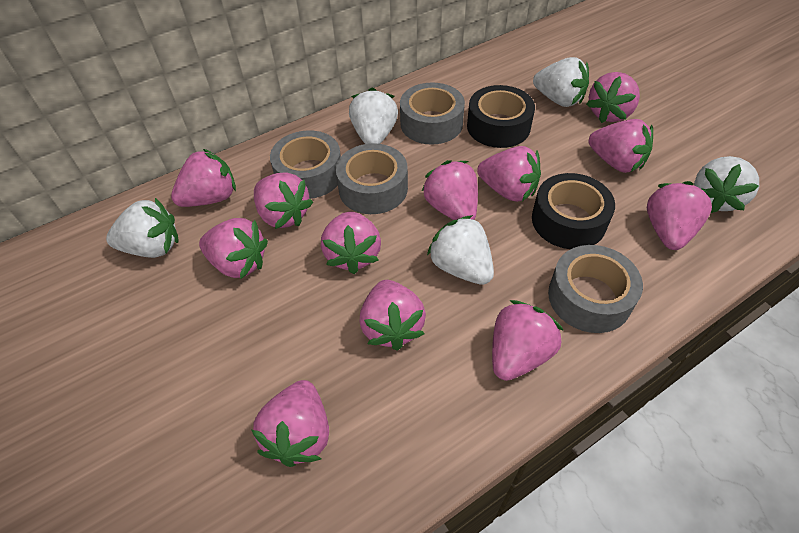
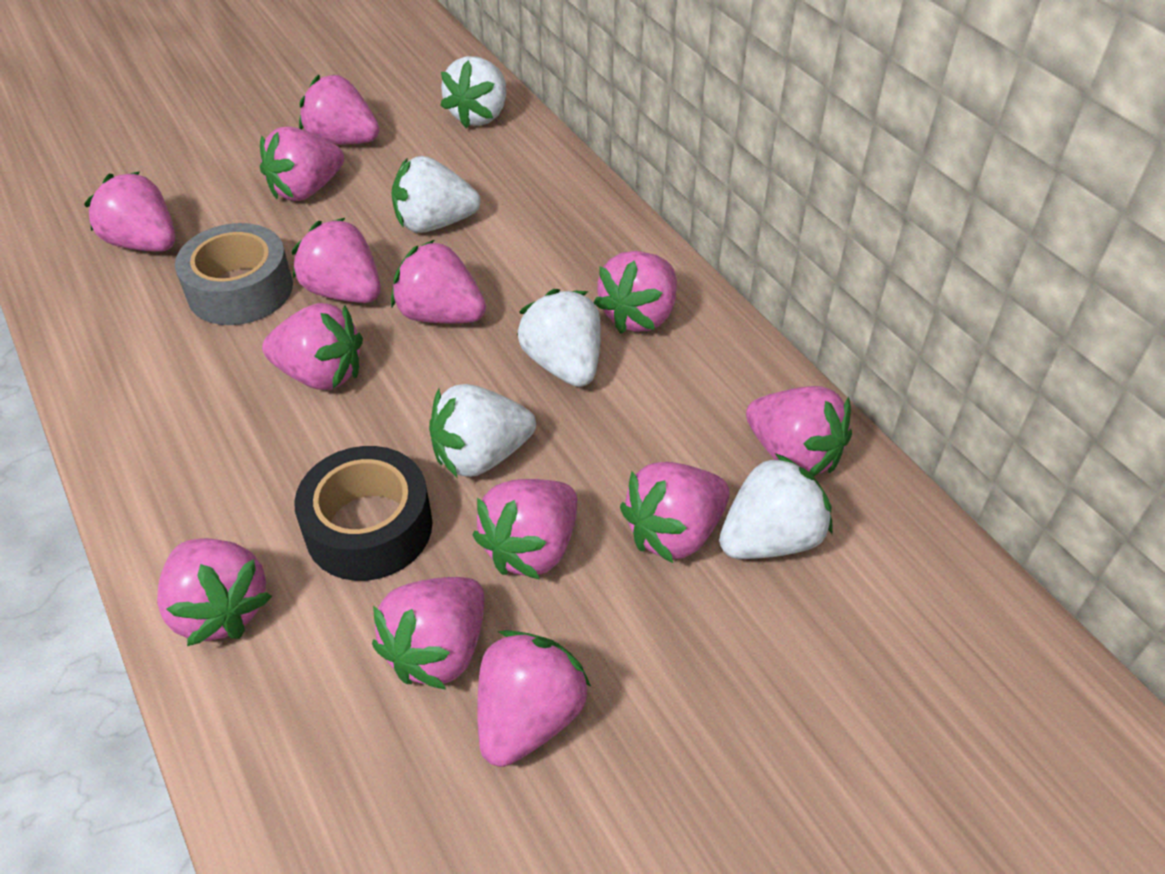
black tape: 2 -> 1
grey tape: 4 -> 1
pink strawberry: 12 -> 13

